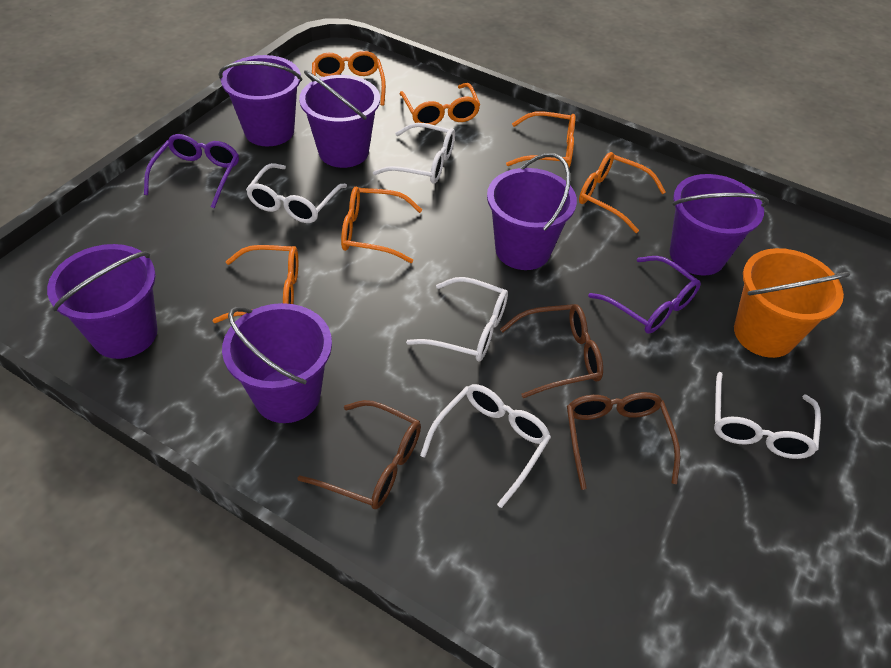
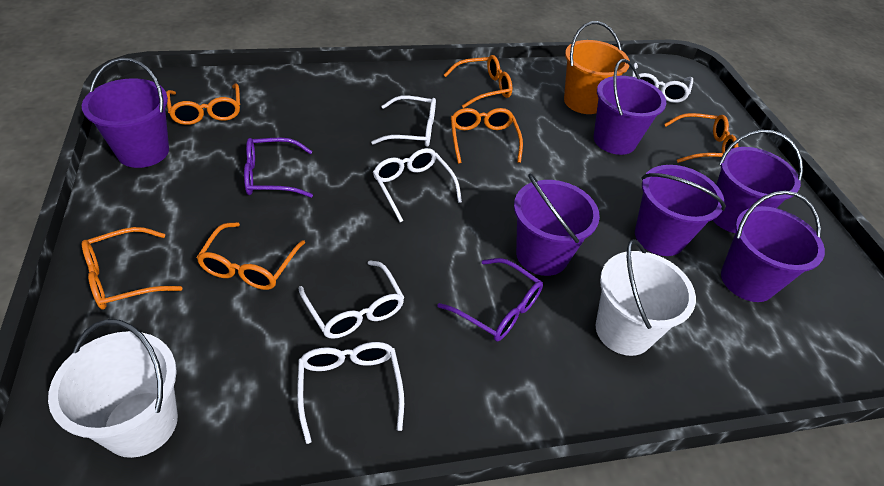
brown glasses: 3 -> 0
white bucket: 0 -> 2

